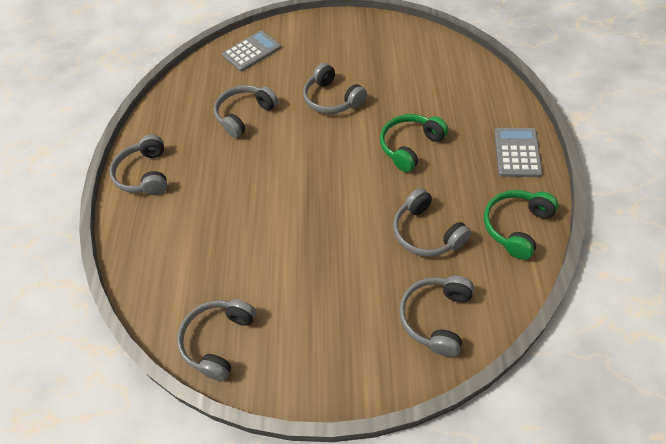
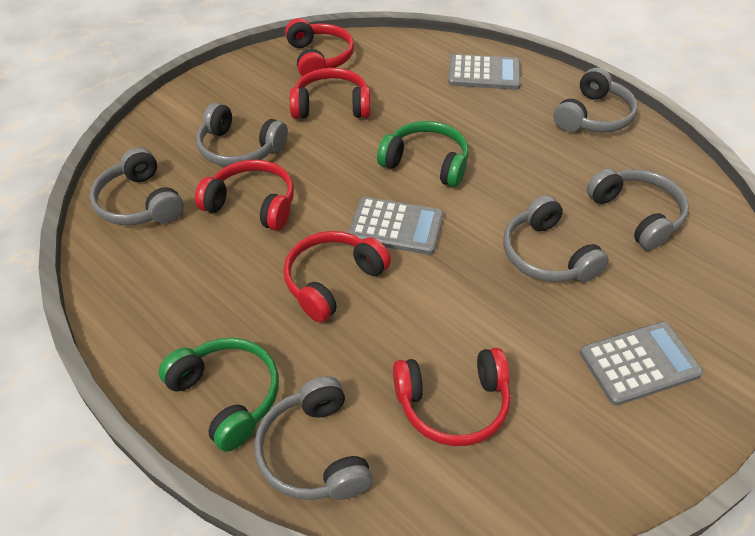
grey calculator: 2 -> 3
red headphones: 0 -> 5

